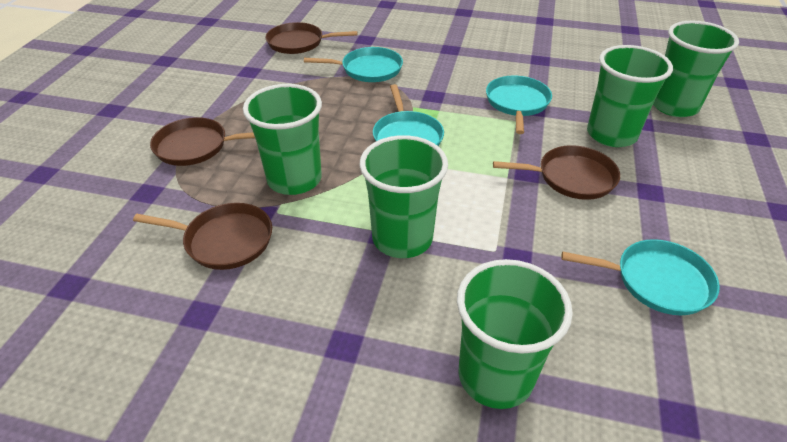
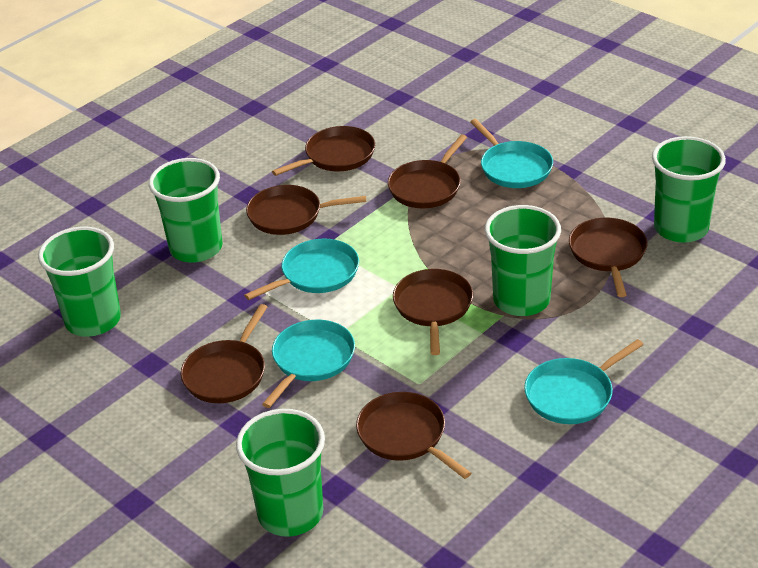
brown pan: 4 -> 7

